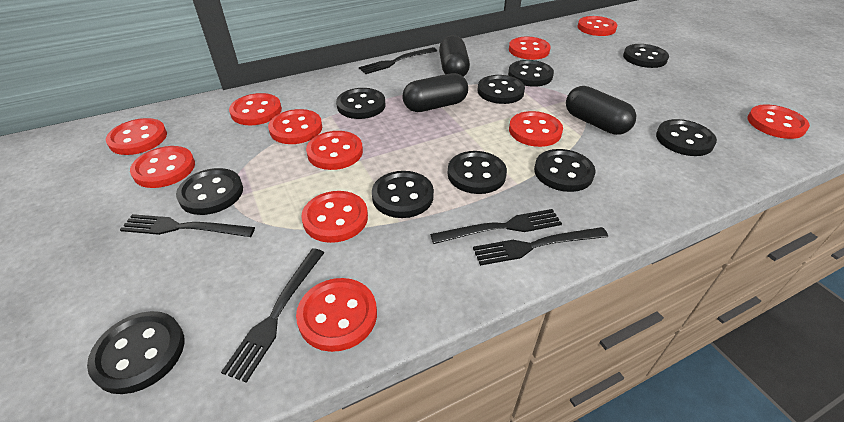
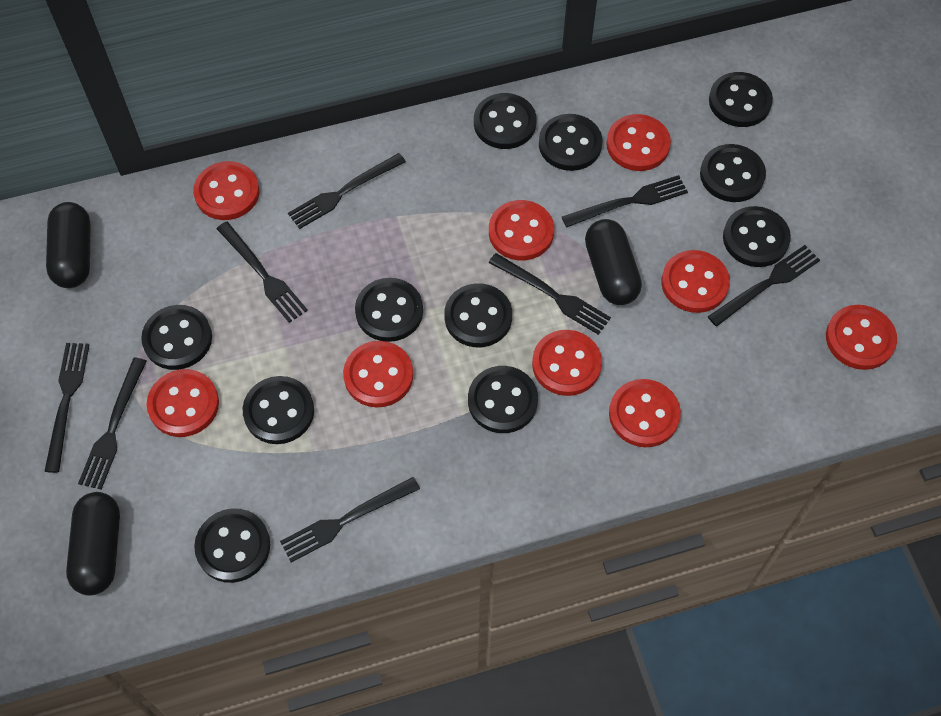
black button: 10 -> 11
black fork: 5 -> 8
red button: 11 -> 9

